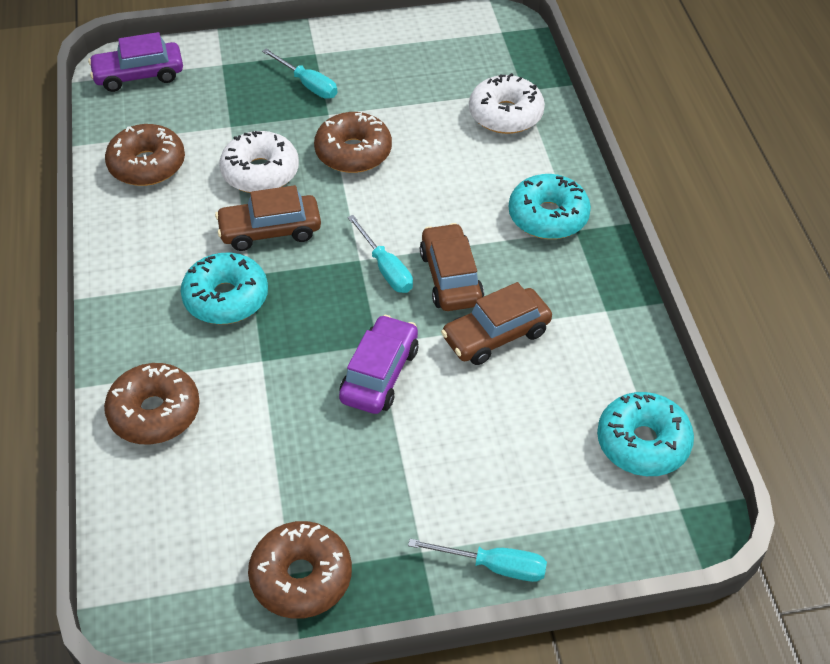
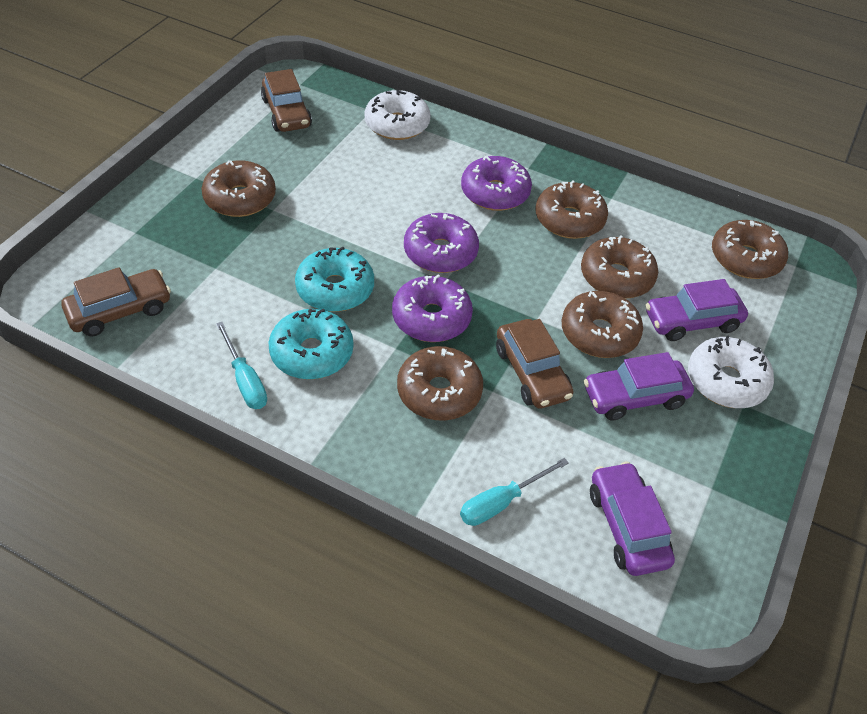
brown donut: 4 -> 6
purple car: 2 -> 3
purple donut: 0 -> 3
turquoise donut: 3 -> 2
turquoise screwdriver: 3 -> 2

